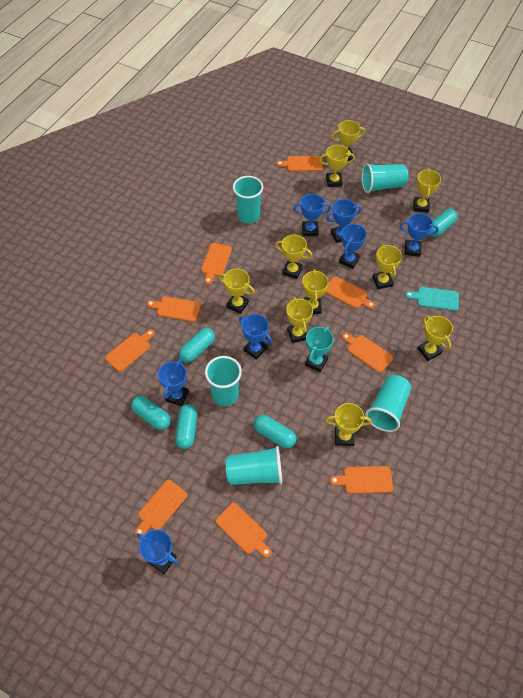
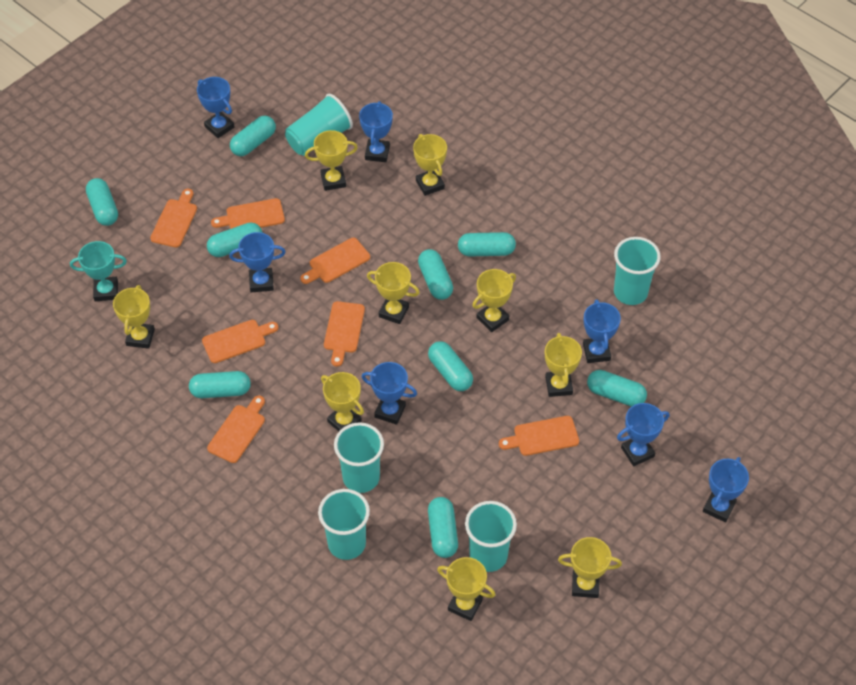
orange cutting board: 9 -> 7
turquoise capsule: 5 -> 9
turquoise cutting board: 1 -> 0
yellow trophy: 10 -> 9

